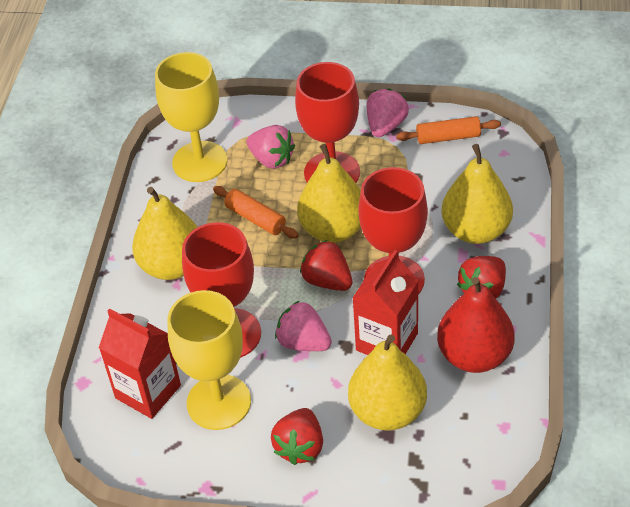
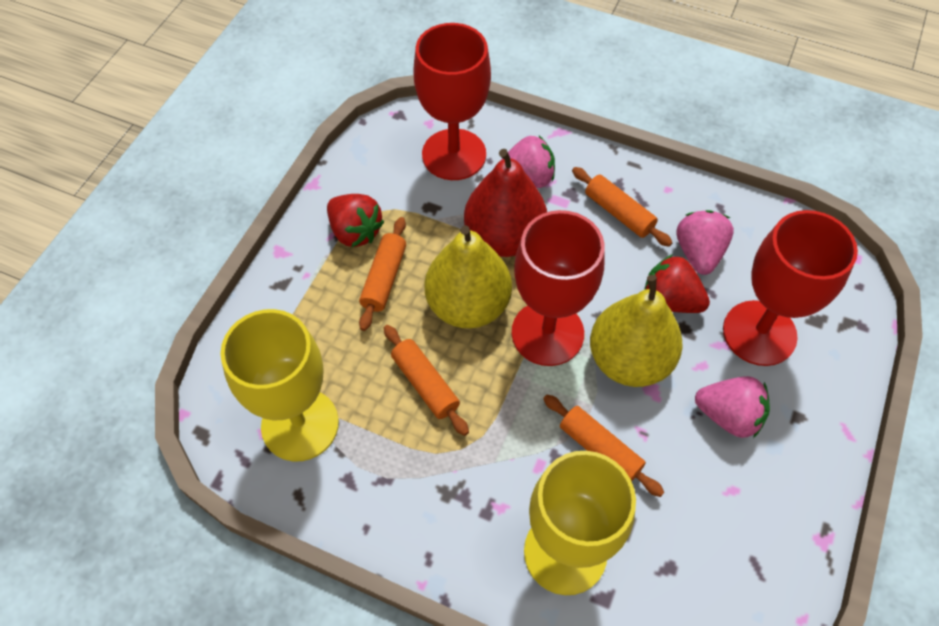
orange rolling pin: 2 -> 4
red carton: 2 -> 0
red strawberry: 3 -> 2
yellow pear: 4 -> 2

